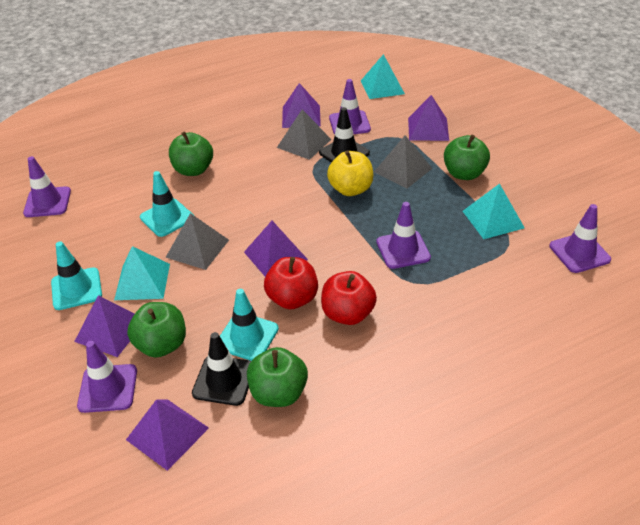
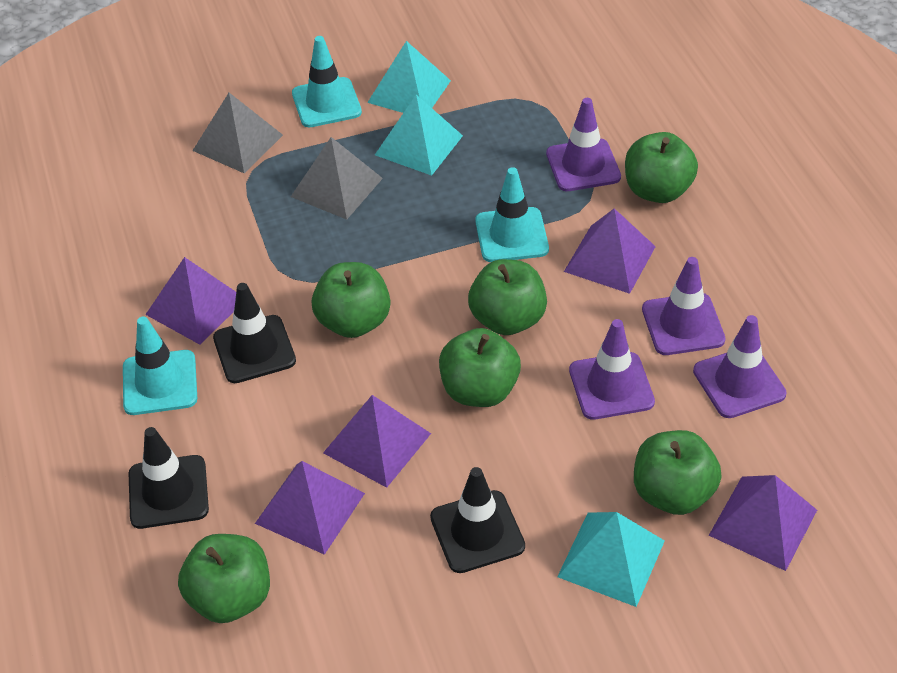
black traffic cone: 2 -> 3
green apple: 4 -> 6
grey pyramid: 3 -> 2
purple traffic cone: 5 -> 4
red apple: 2 -> 0
yellow apple: 1 -> 0

